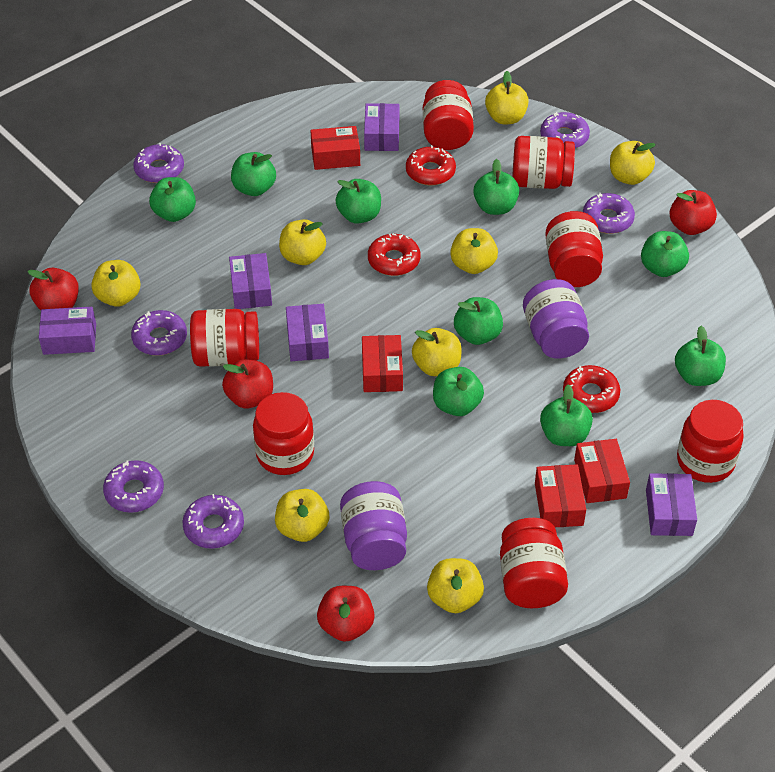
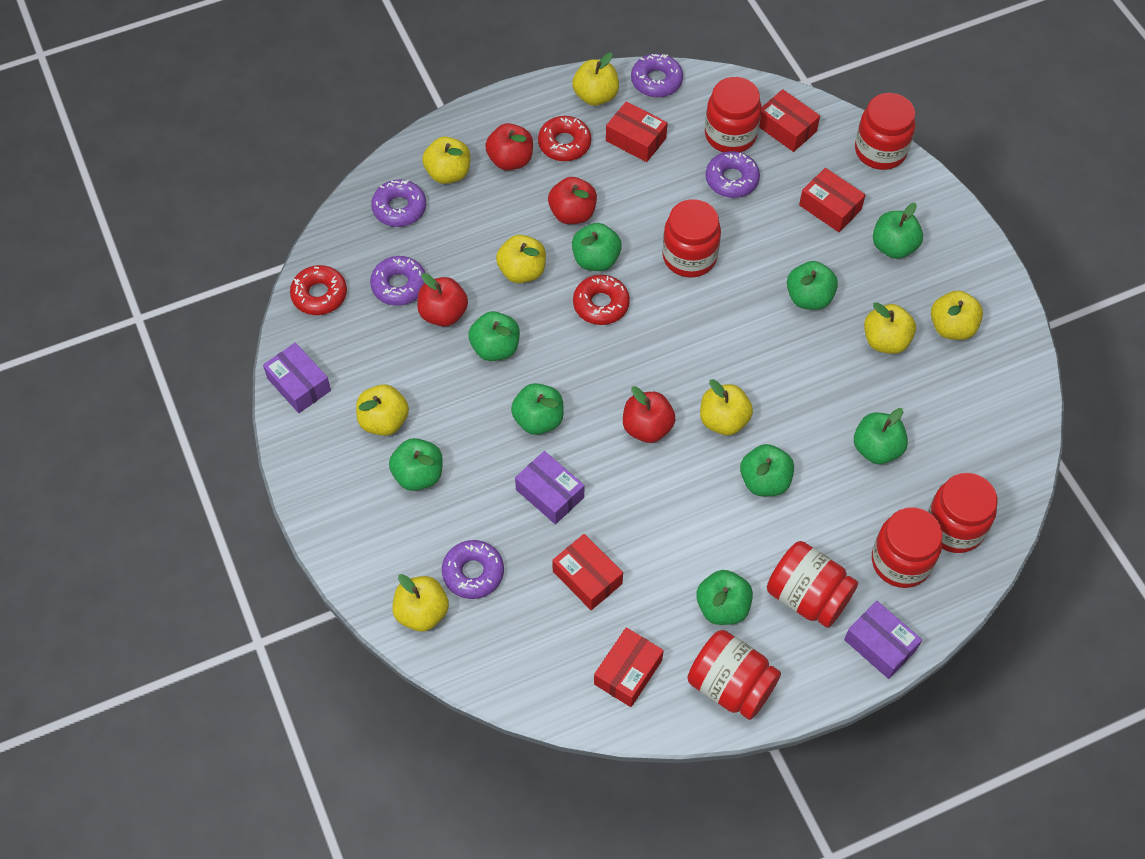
purple box: 5 -> 3
purple donut: 6 -> 5
purple jar: 2 -> 0
red box: 4 -> 5

